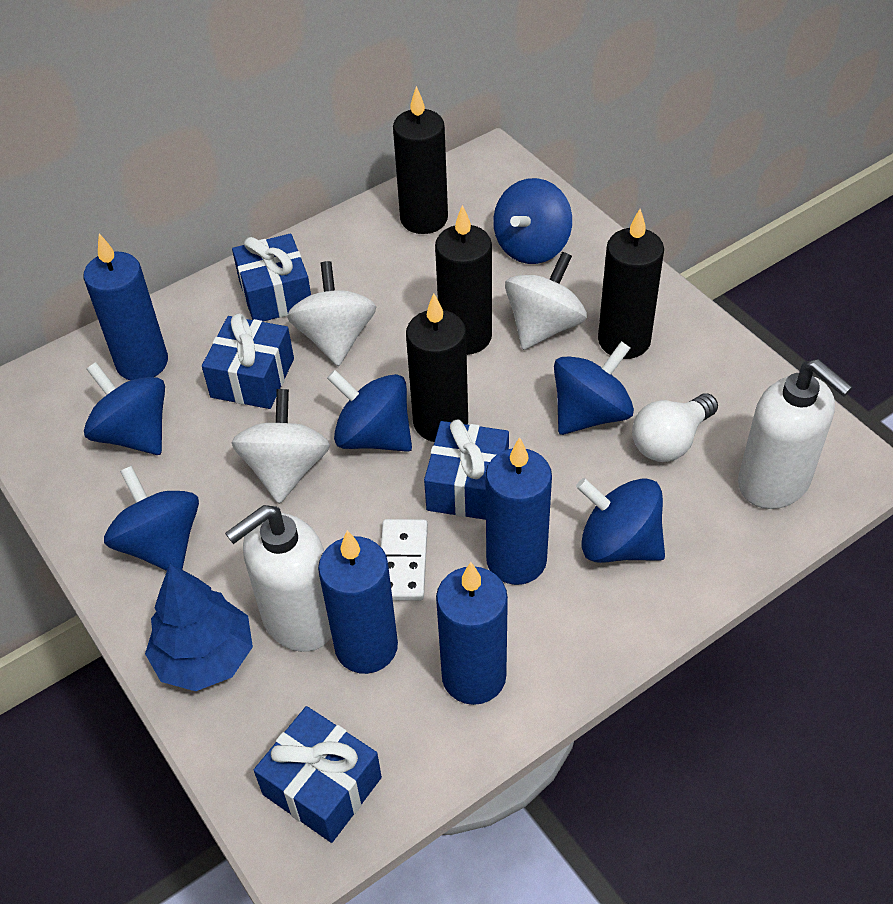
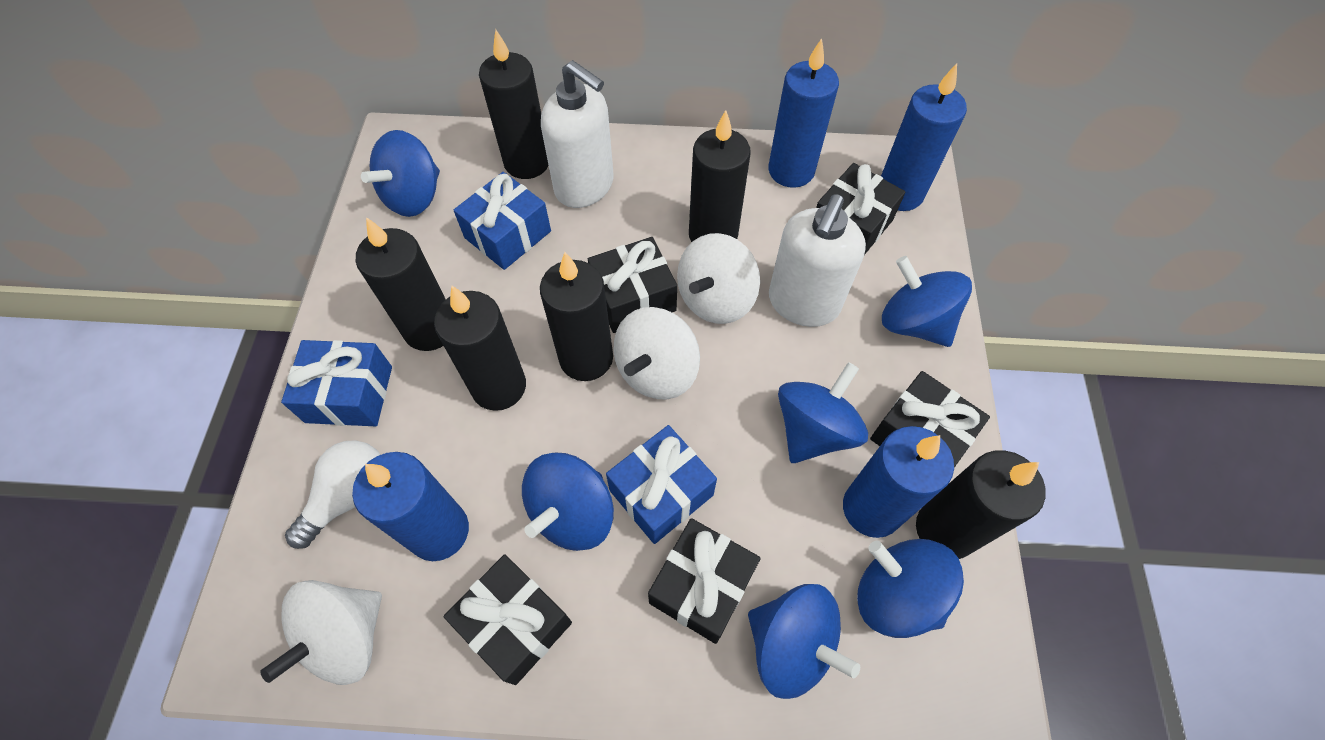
black candle: 4 -> 6
black gift: 0 -> 5
blue gift: 4 -> 3
blue tree: 1 -> 0
white domino: 1 -> 0

